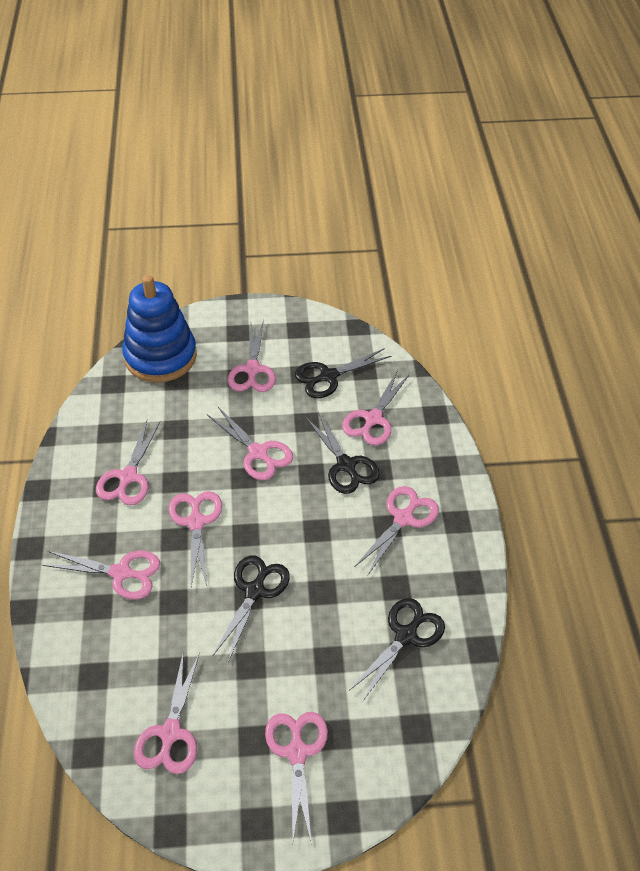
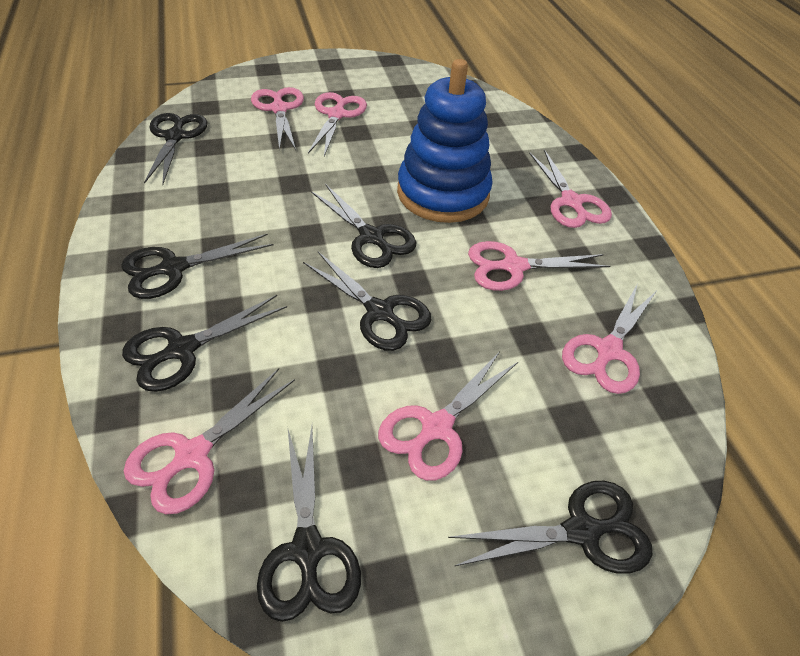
black scissors: 4 -> 7
pink scissors: 9 -> 7

